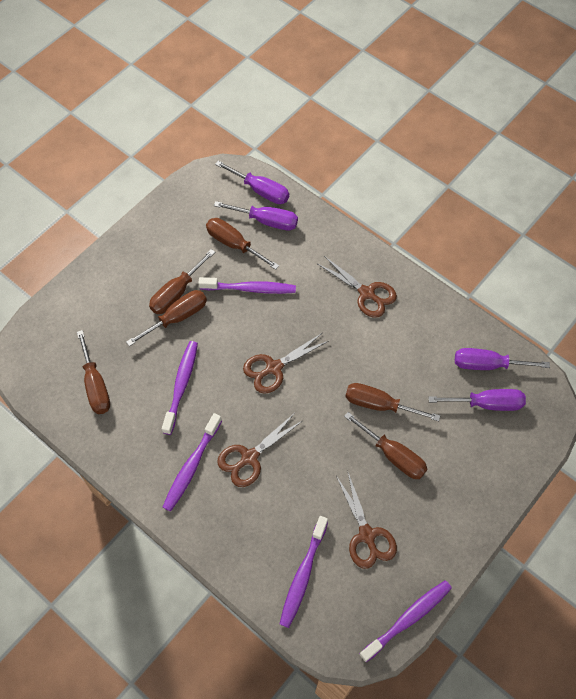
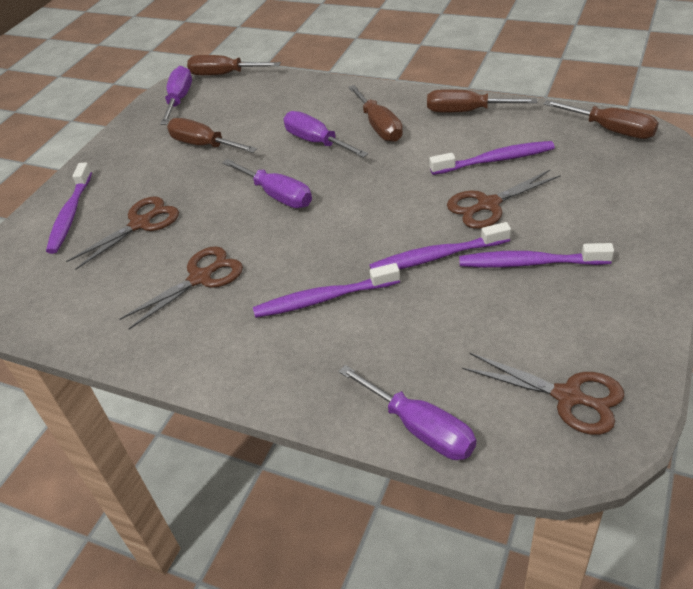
brown screwdriver: 6 -> 5

